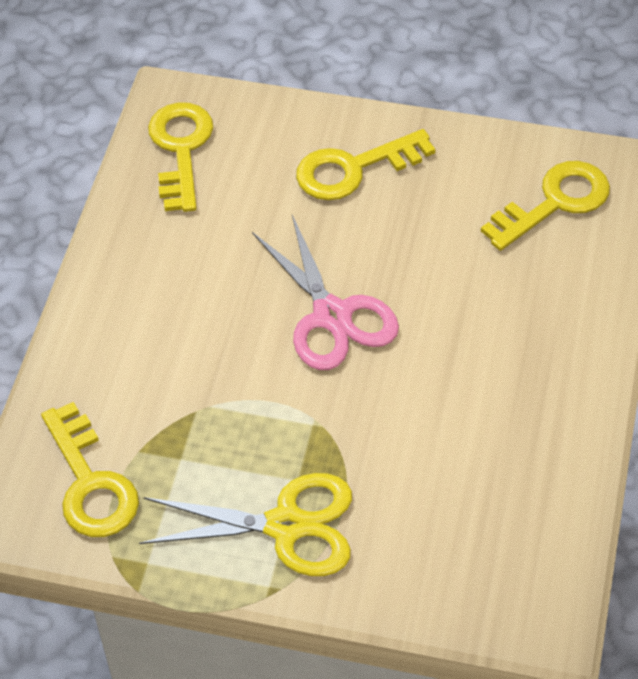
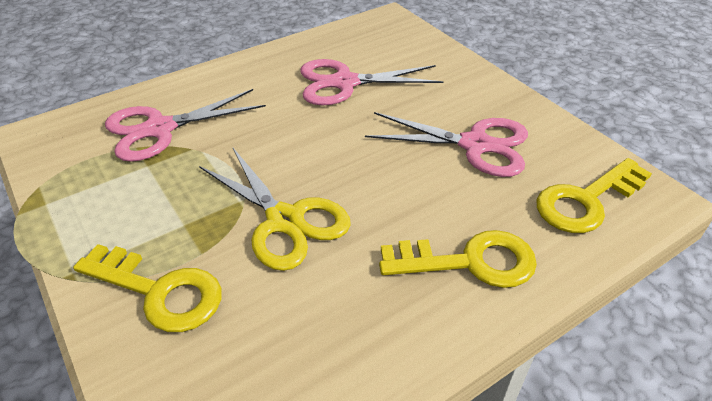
pink scissors: 1 -> 3
yellow key: 4 -> 3

